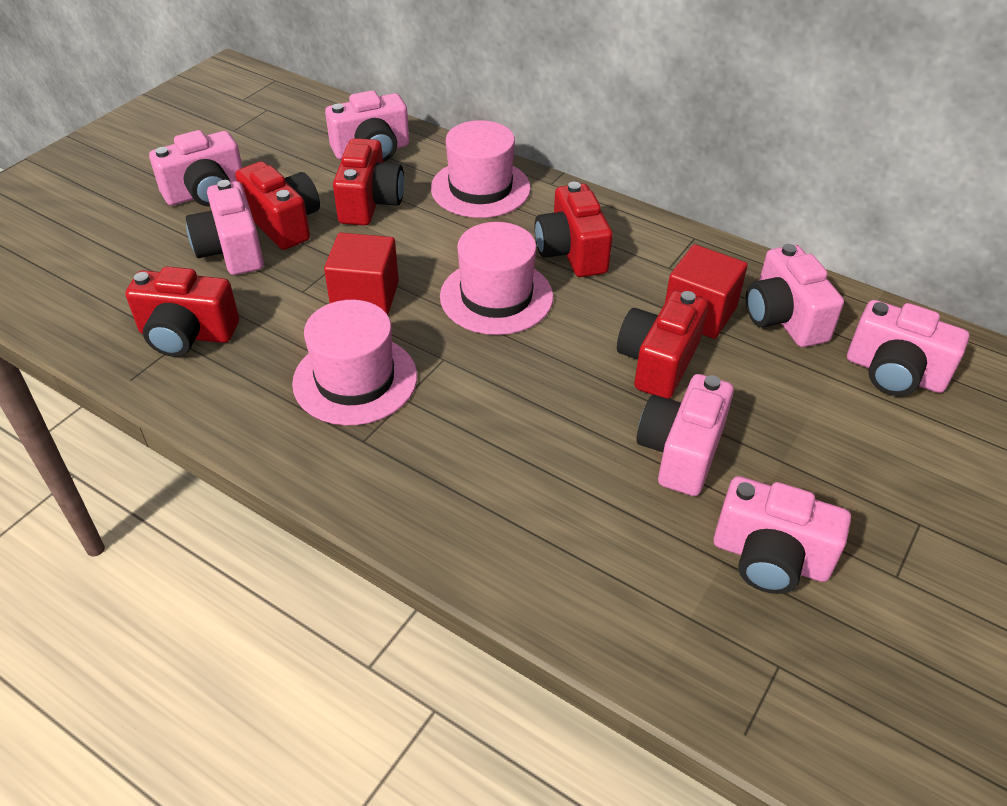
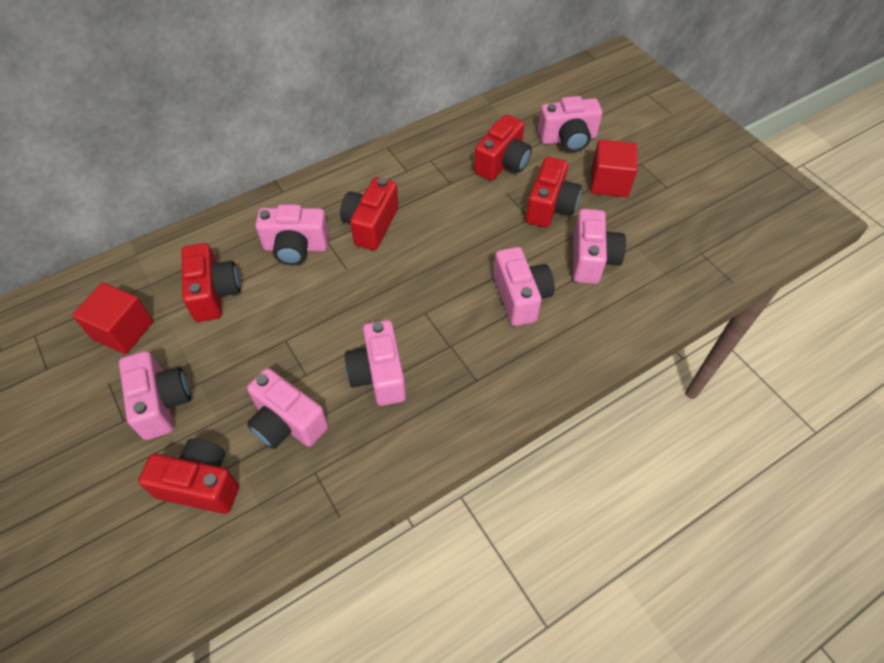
pink hat: 3 -> 0

